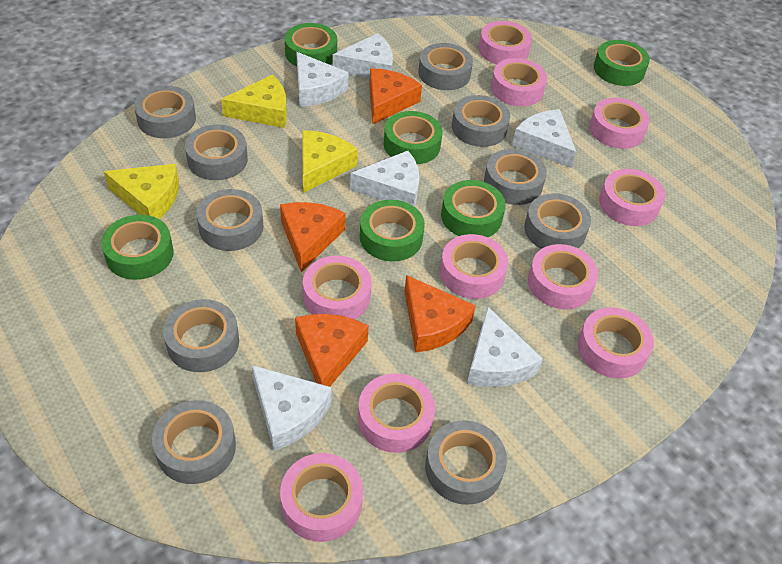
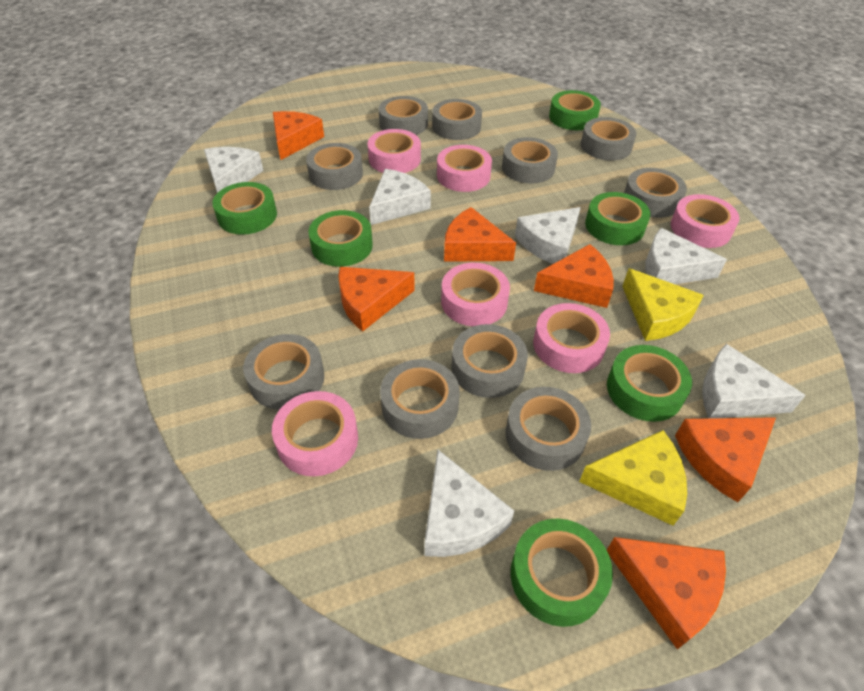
orange cheese: 4 -> 6
pink tape: 10 -> 6
yellow cheese: 3 -> 2

